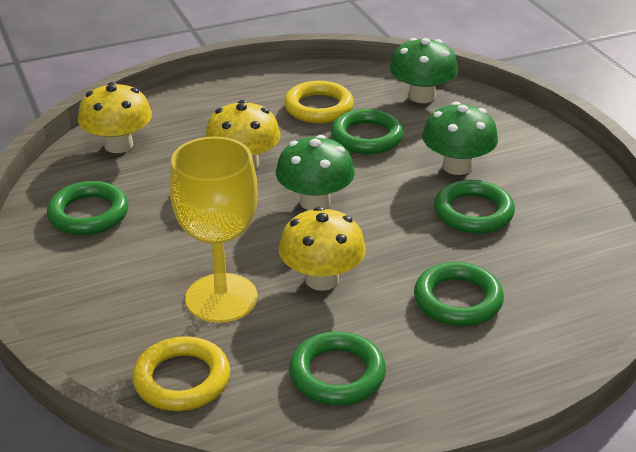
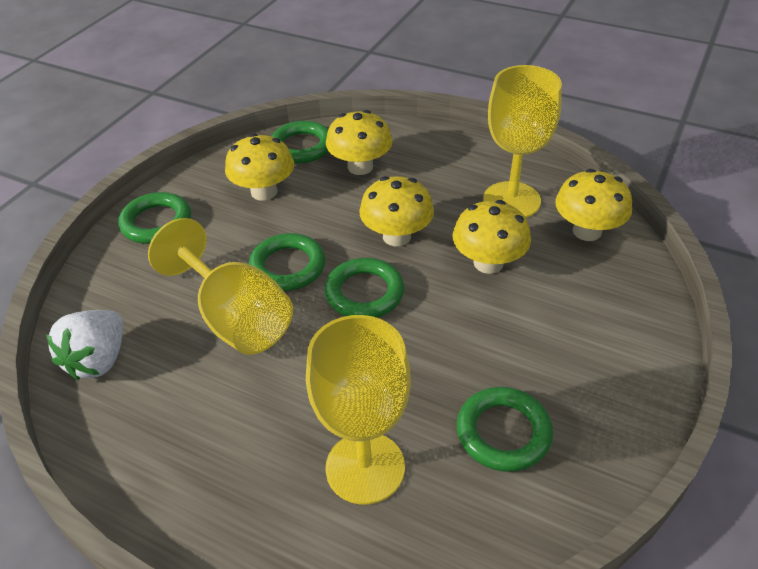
green mushroom: 3 -> 0
white strawberry: 0 -> 1
yellow goblet: 1 -> 3
yellow mushroom: 3 -> 5
yellow ring: 2 -> 0

